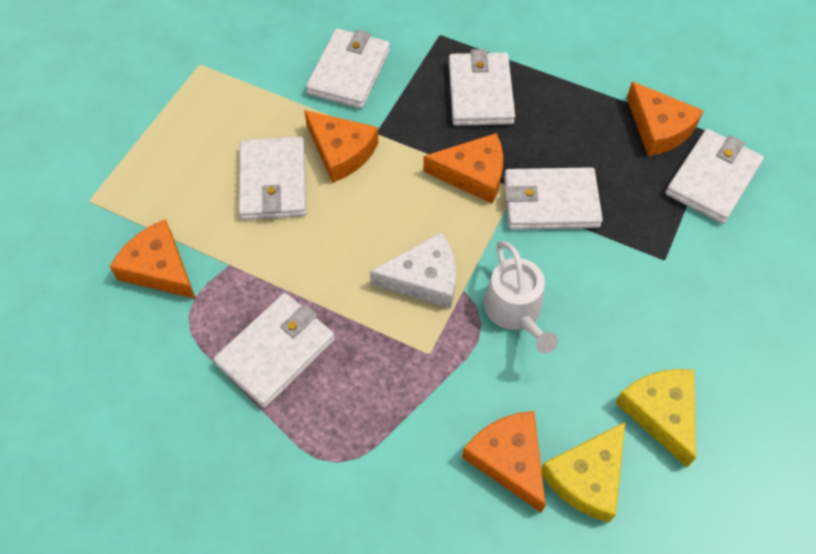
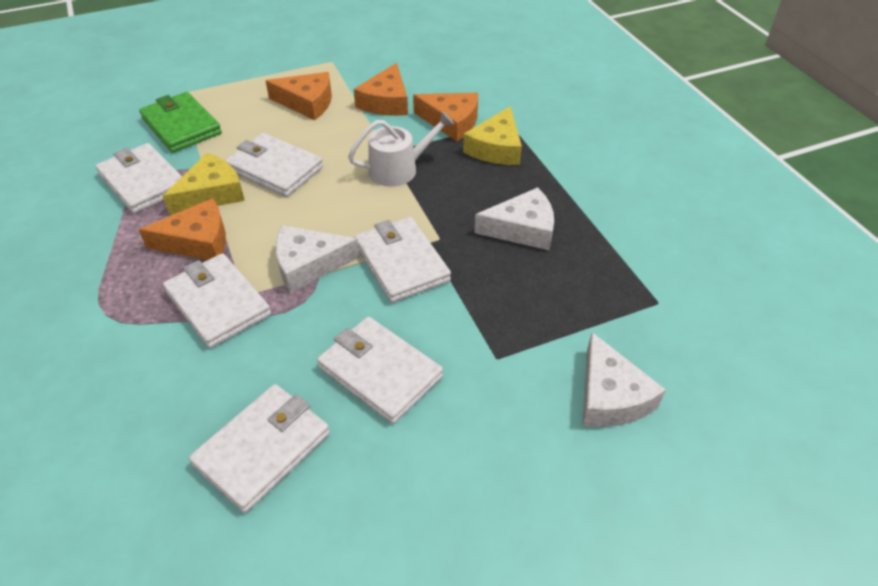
green wallet: 0 -> 1
orange cheese: 5 -> 4
white cheese: 1 -> 3

